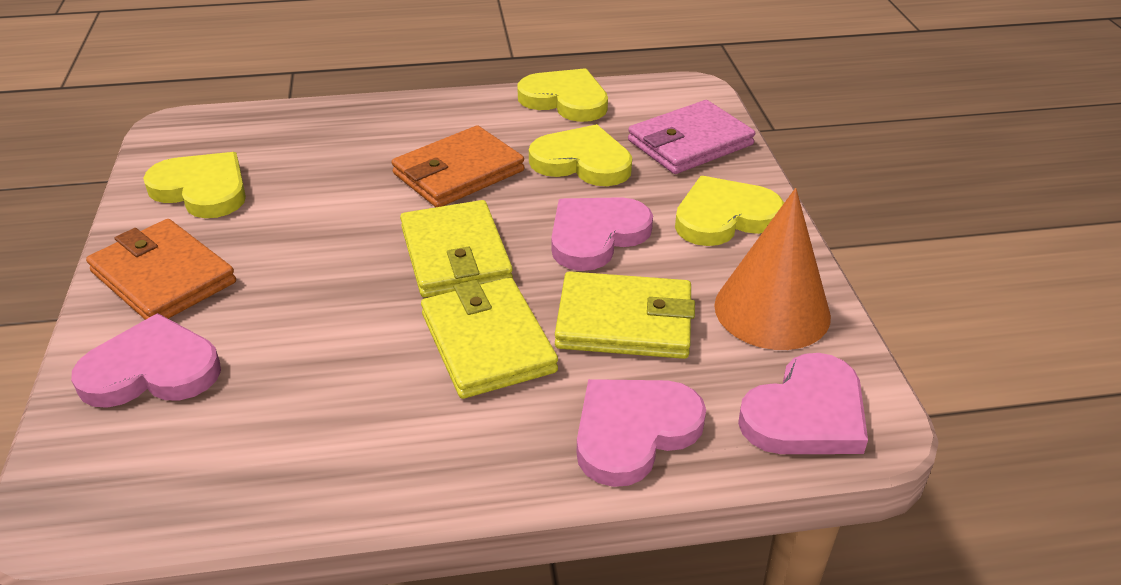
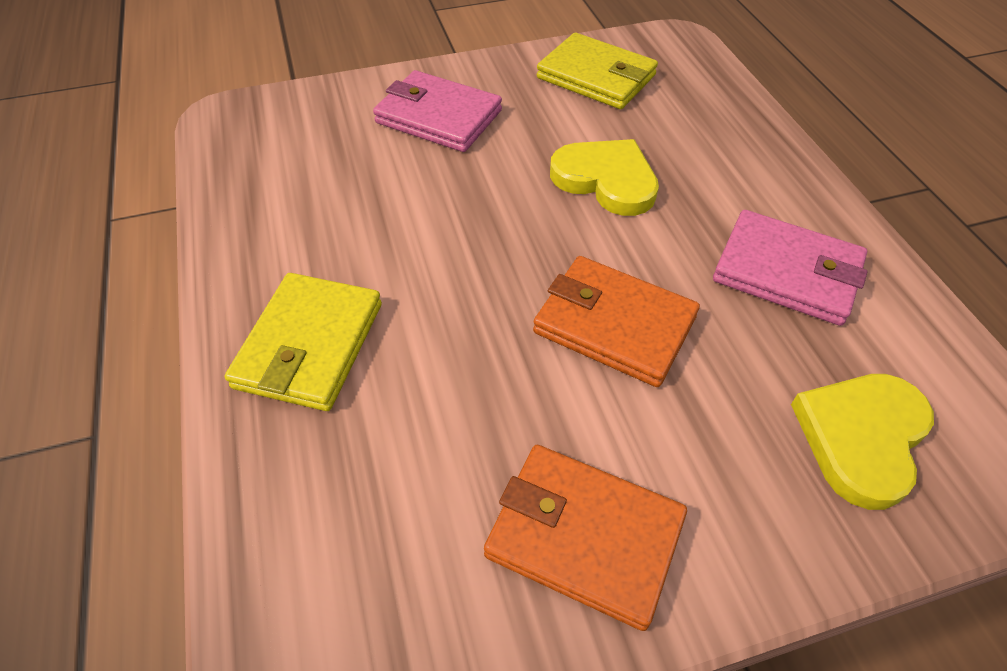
orange cone: 1 -> 0
pink heart: 4 -> 0
pink wallet: 1 -> 2
yellow heart: 4 -> 2
yellow wallet: 3 -> 2

